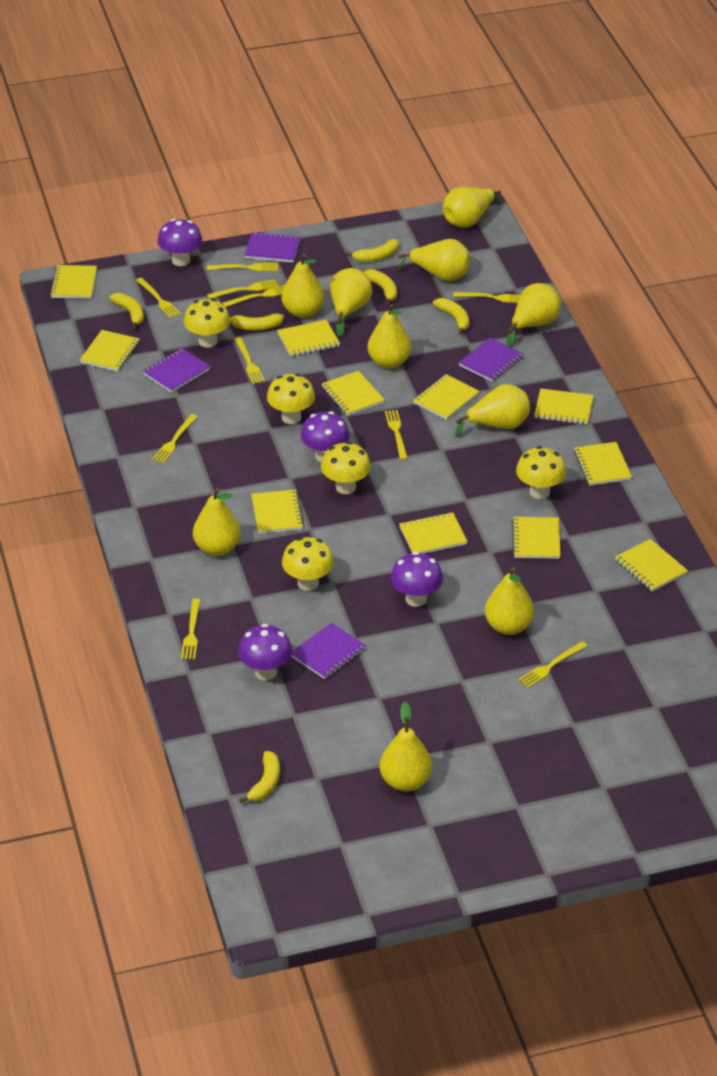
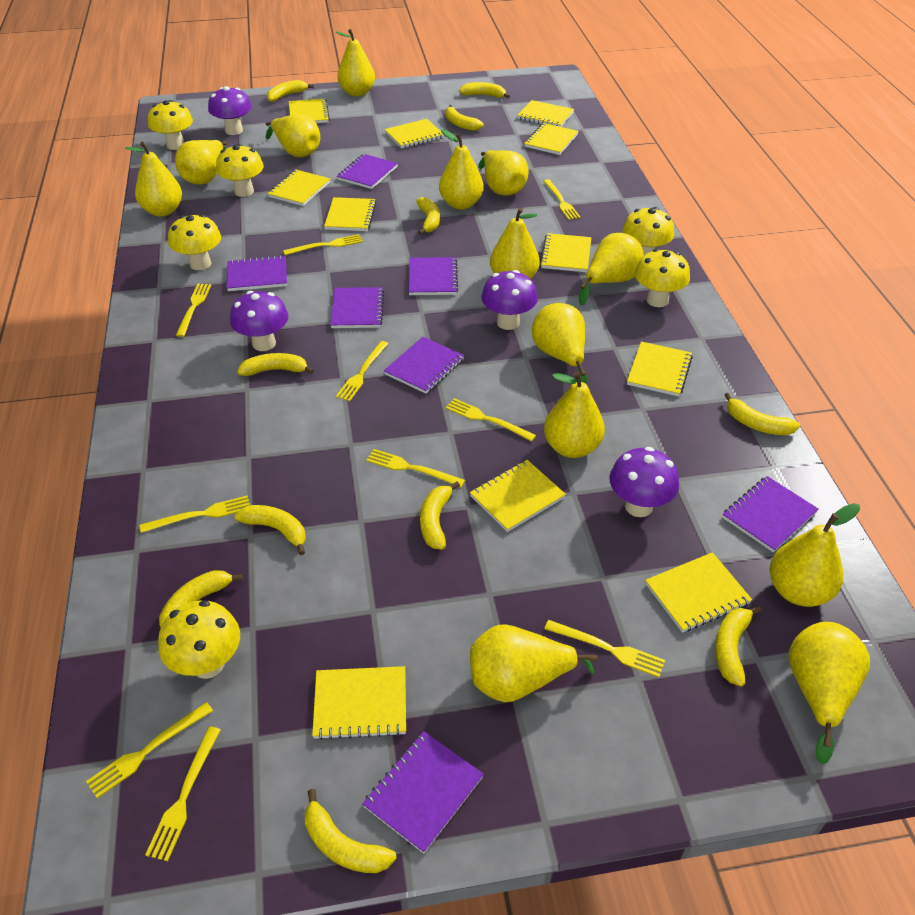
purple notebook: 4 -> 7
yellow banana: 6 -> 11
yellow mushroom: 5 -> 6
yellow pear: 10 -> 13

